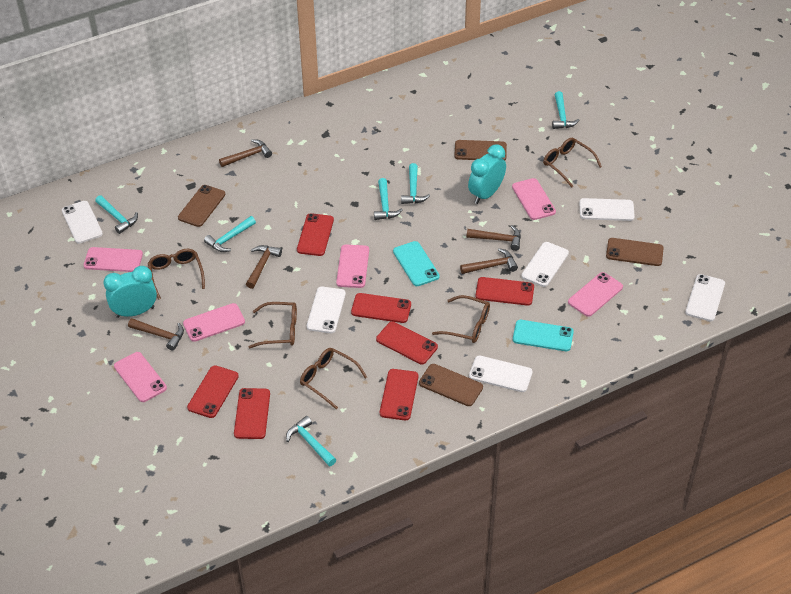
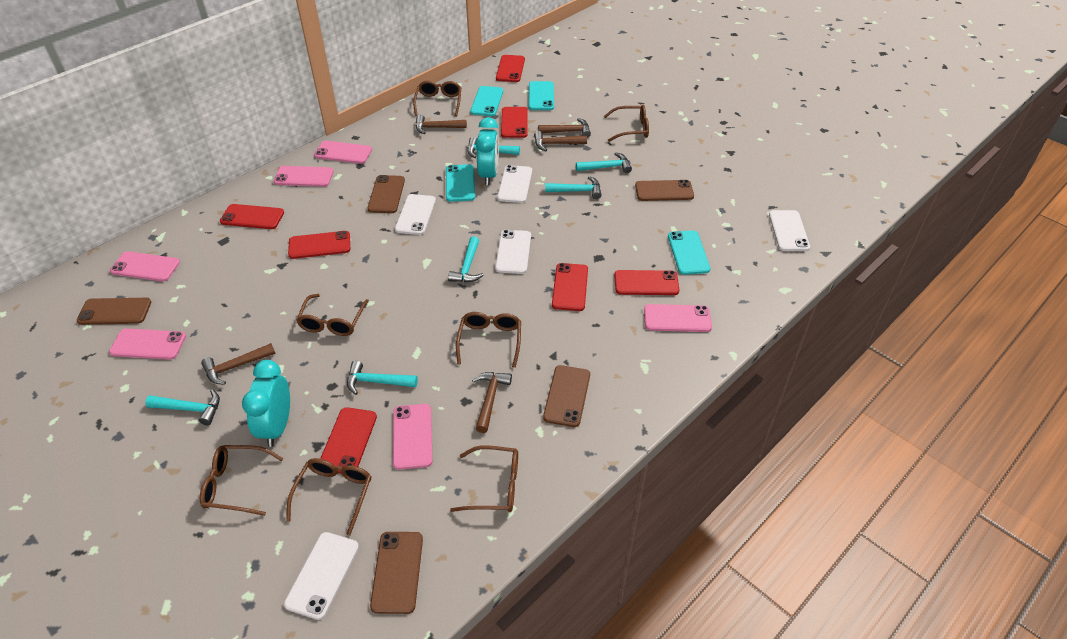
brown glasses: 5 -> 7
brown phone: 4 -> 5
turquoise phone: 2 -> 4
white phone: 6 -> 5

